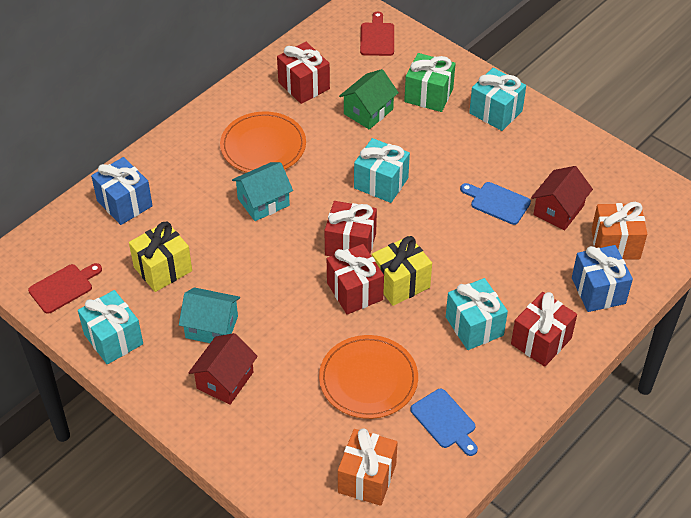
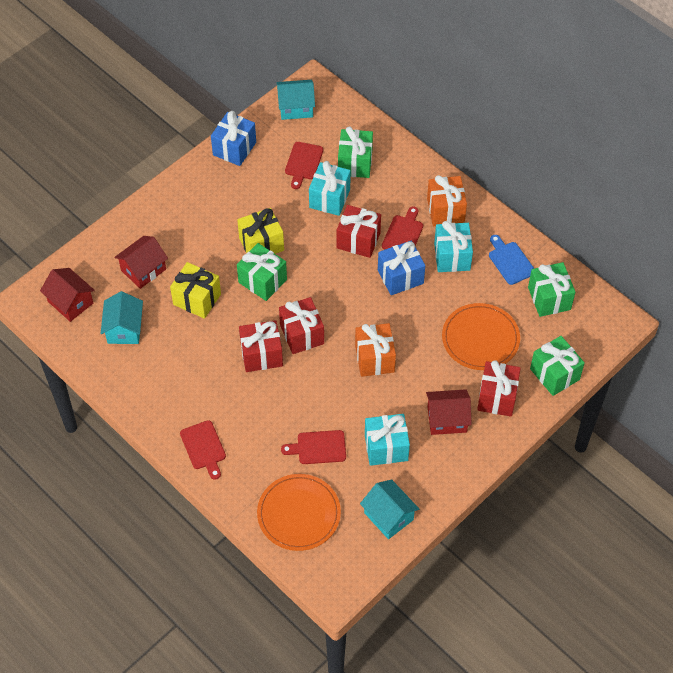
blue cutting board: 2 -> 1
green gift: 1 -> 4
green house: 1 -> 0
red cutting board: 2 -> 4
red house: 2 -> 3
turquoise gift: 4 -> 3
turquoise house: 2 -> 3

